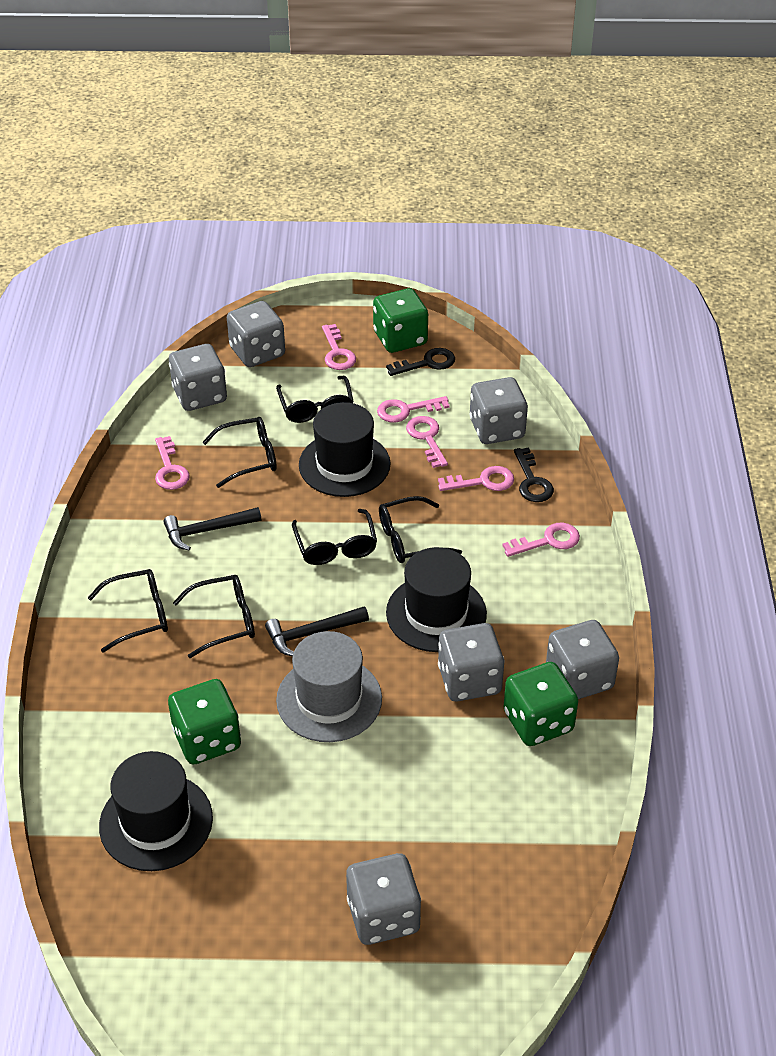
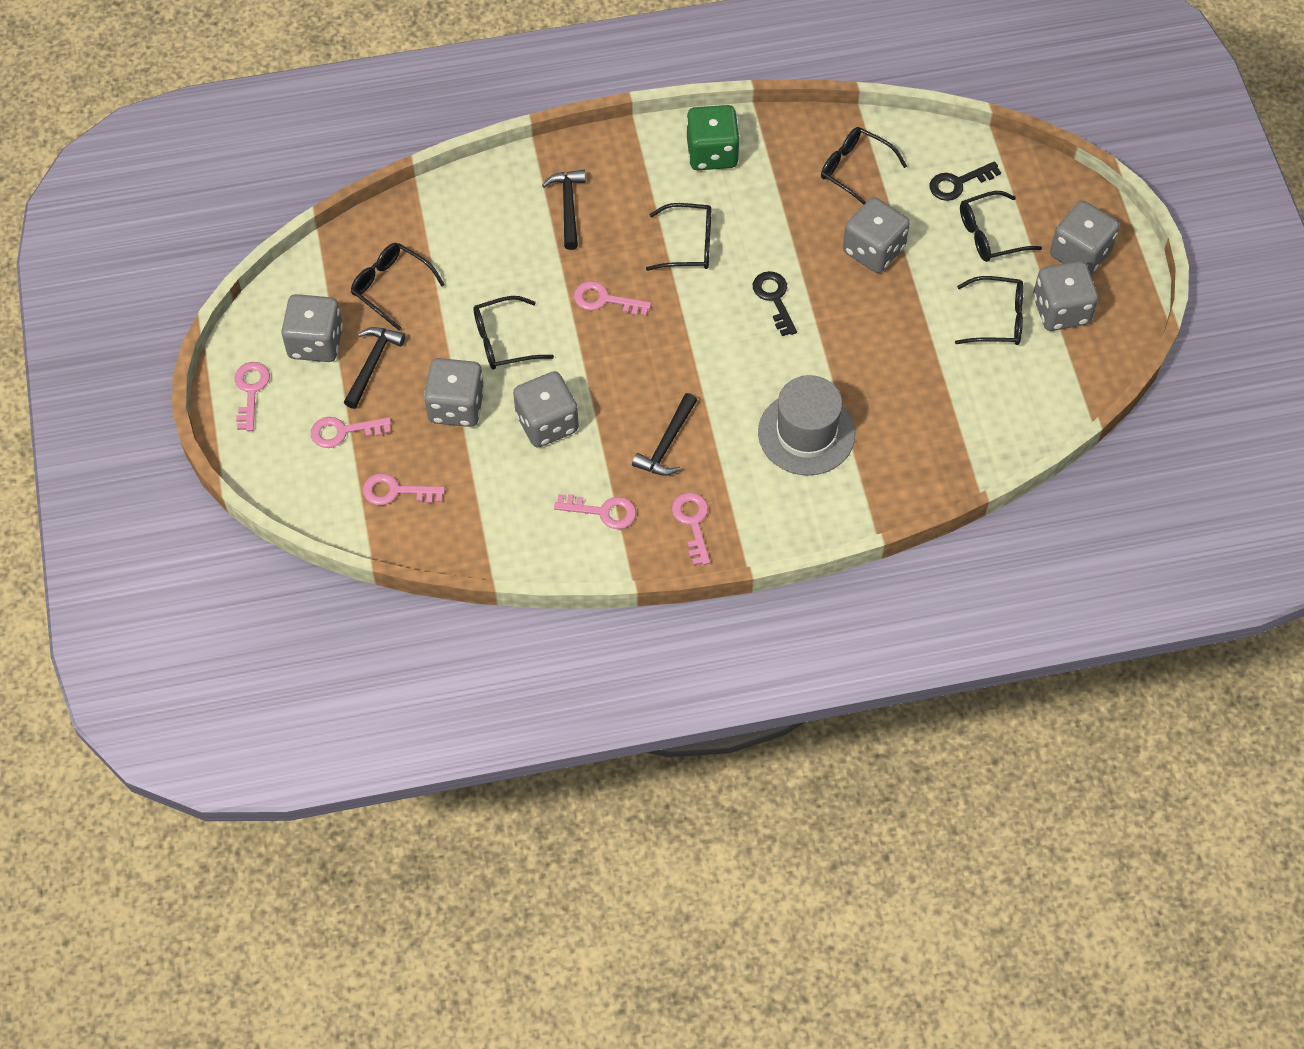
black hammer: 2 -> 3
black hat: 3 -> 0
green dice: 3 -> 1

